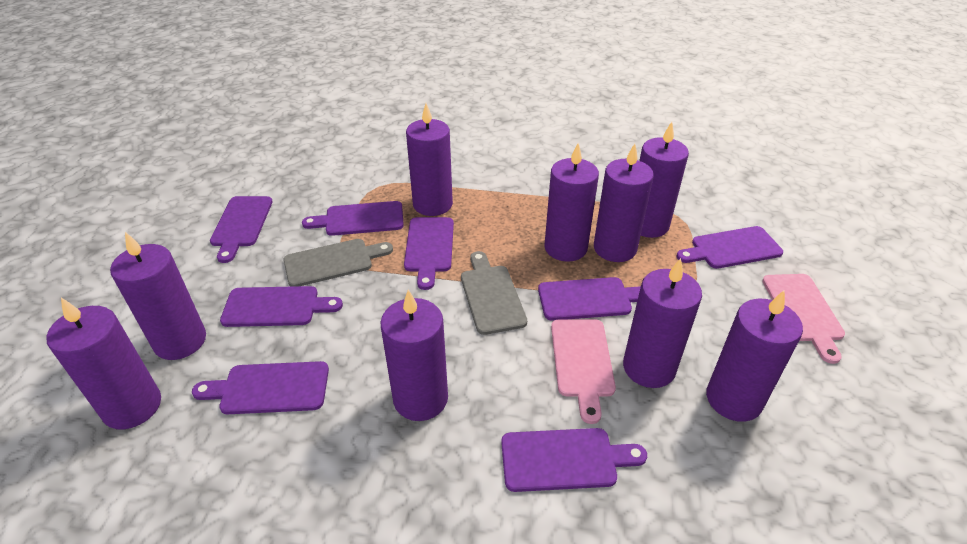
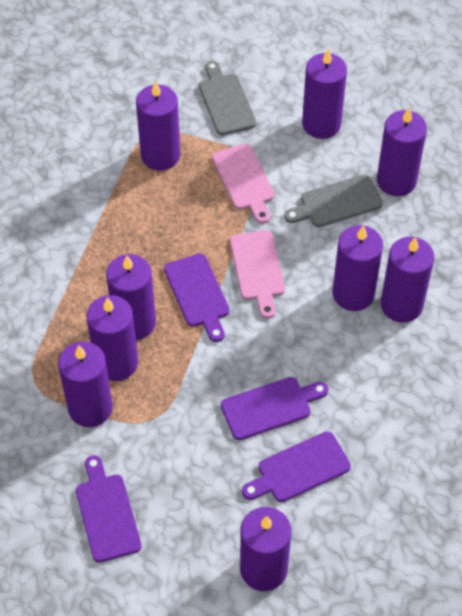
purple cutting board: 8 -> 4

